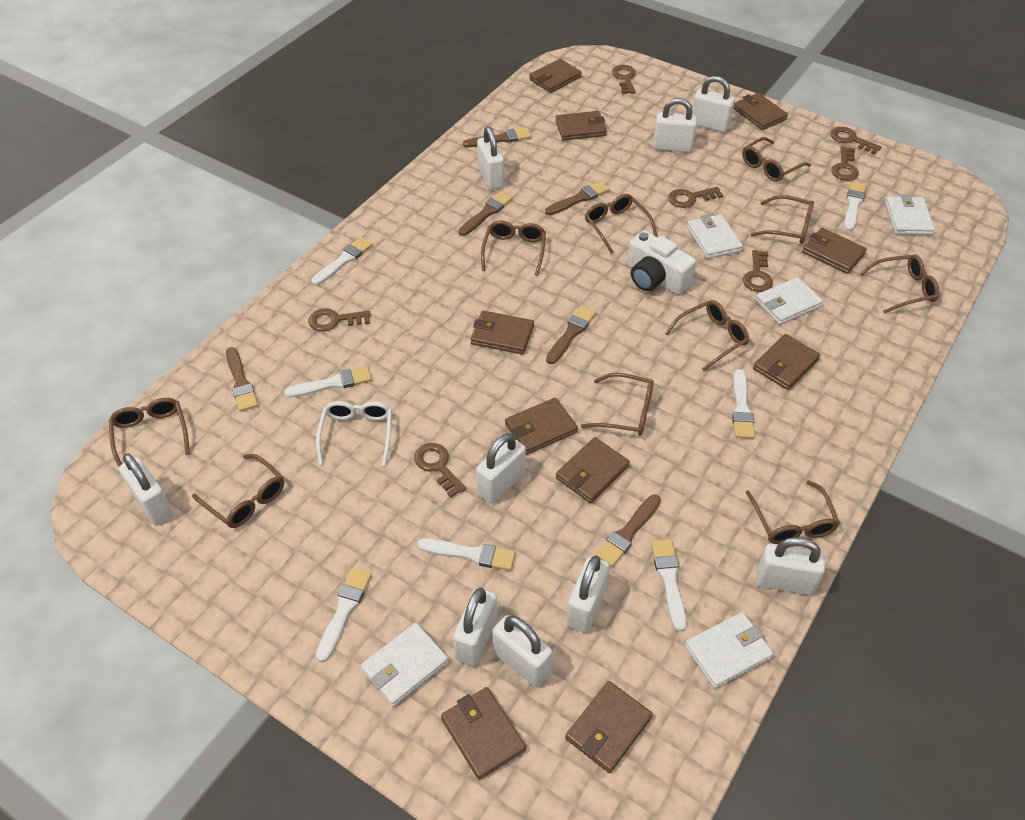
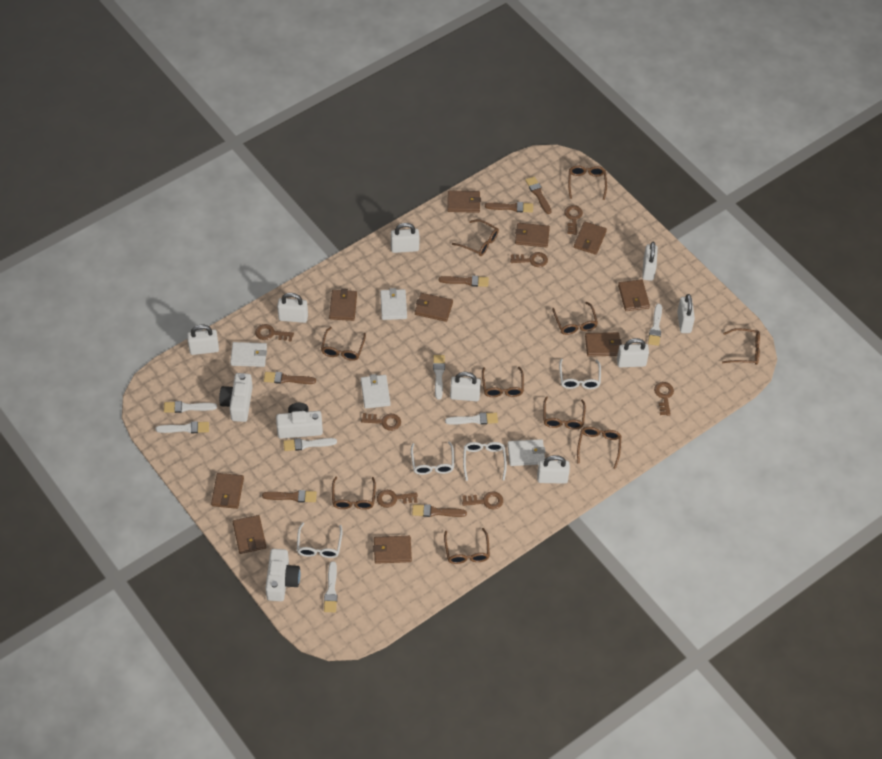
white camera: 1 -> 3
white glasses: 1 -> 4
white padlock: 9 -> 8
white wallet: 5 -> 4

